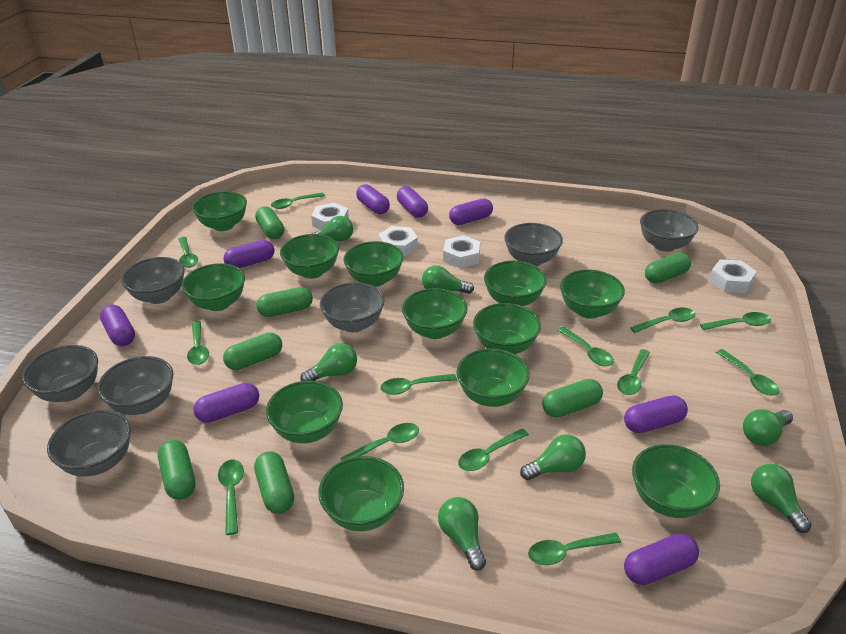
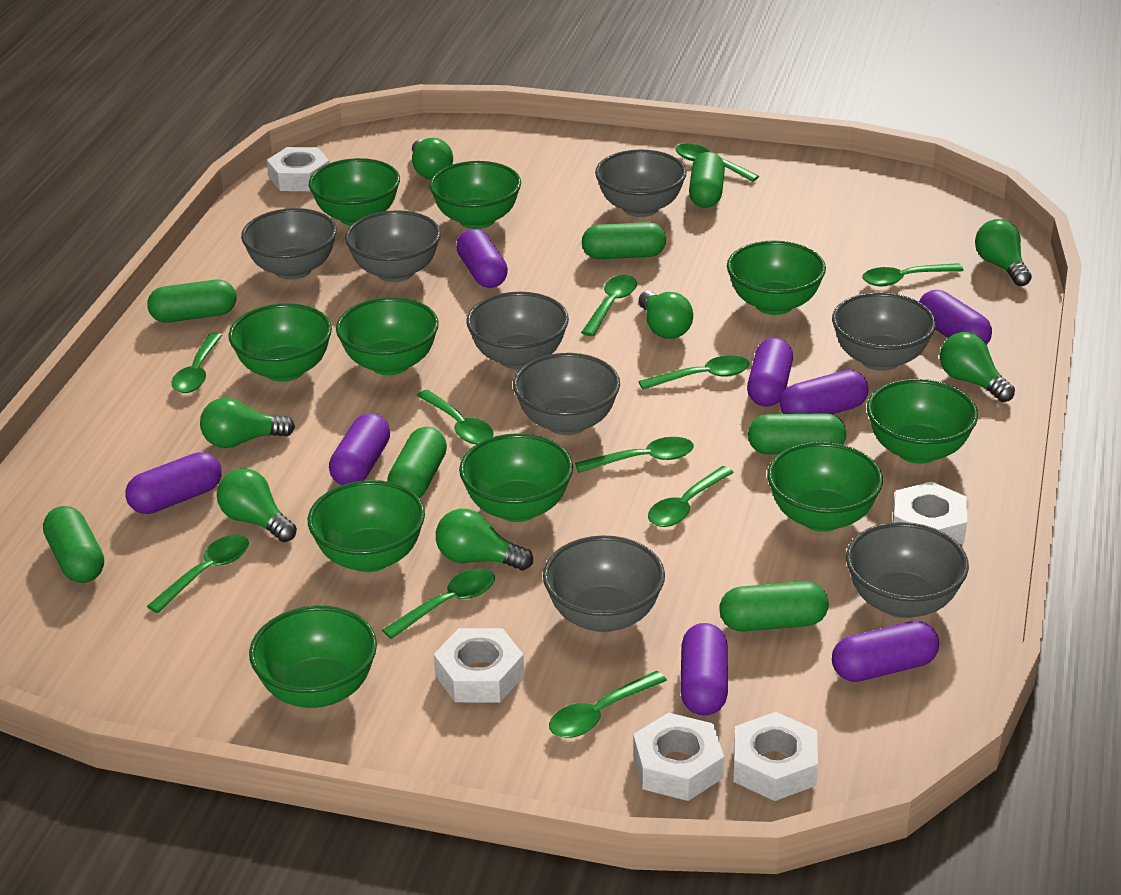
green bowl: 12 -> 10
green spoon: 13 -> 11
grey bowl: 7 -> 8
white nut: 4 -> 5

